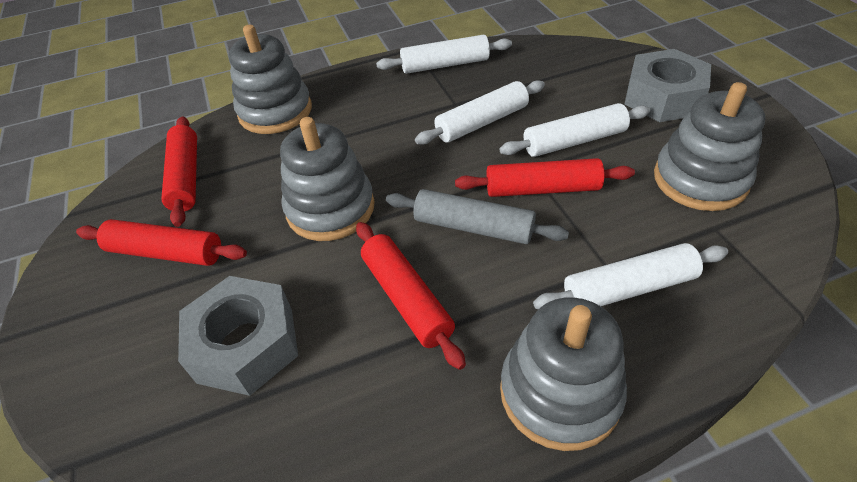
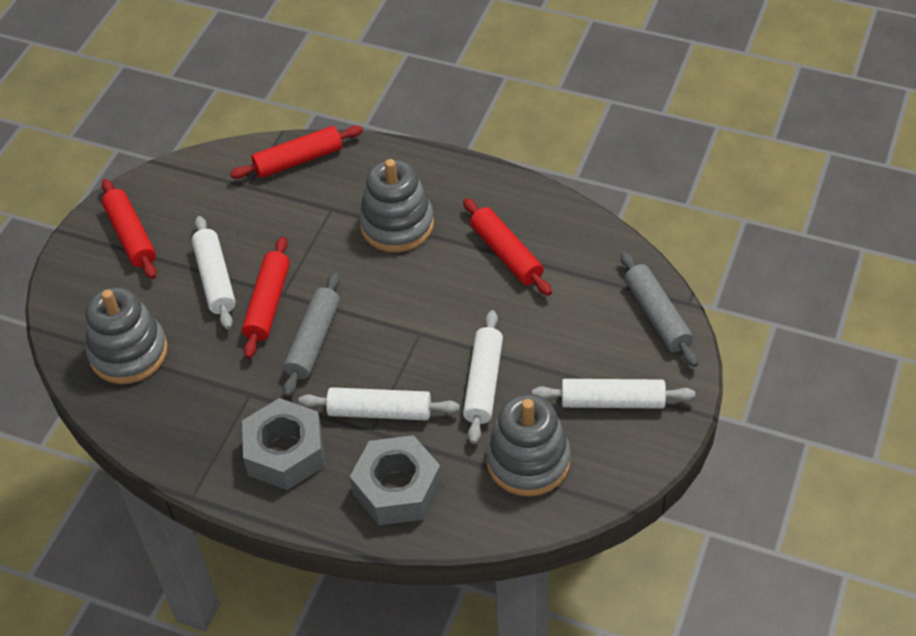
grey rolling pin: 1 -> 2
grey stacking toy: 4 -> 3

